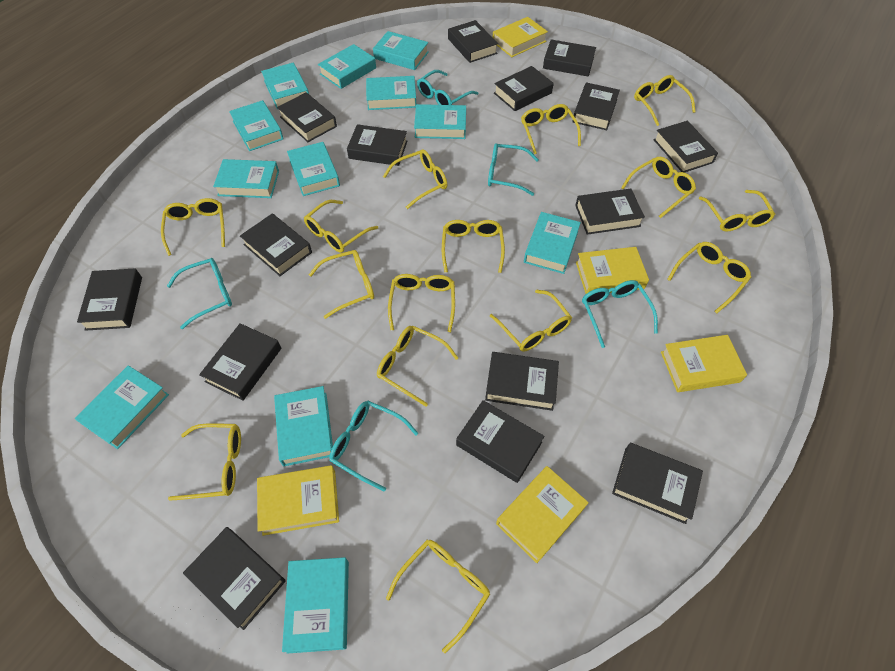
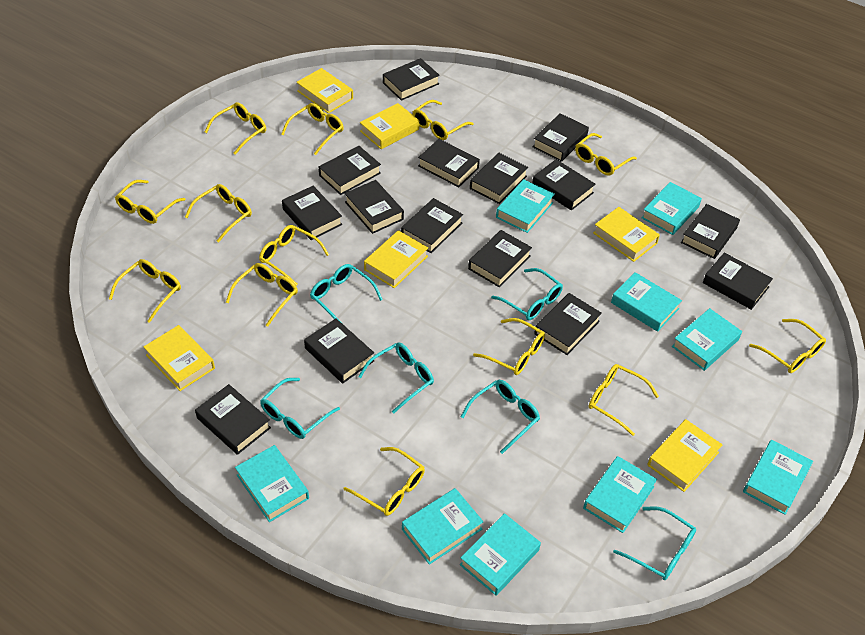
turquoise book: 12 -> 9
turquoise glasses: 5 -> 6
yellow book: 5 -> 6
yellow glasses: 15 -> 13

